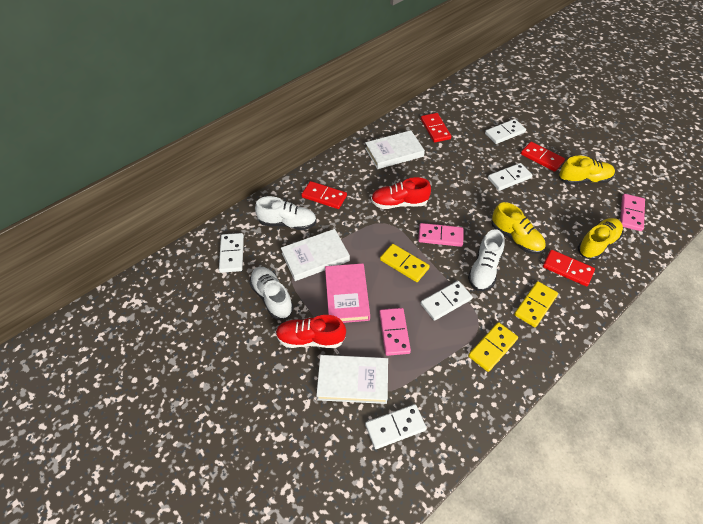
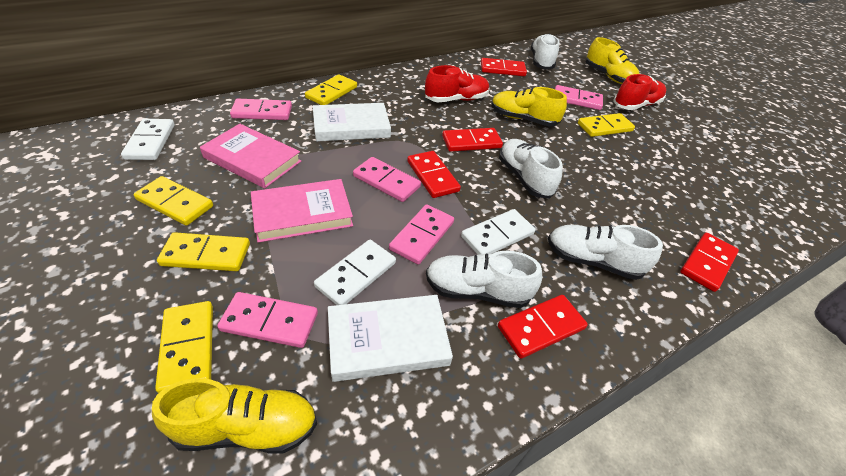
pink book: 1 -> 2
pink domino: 3 -> 5
red domino: 4 -> 5
white book: 3 -> 2
white domino: 5 -> 3
white shoe: 3 -> 4
yellow domino: 3 -> 5

